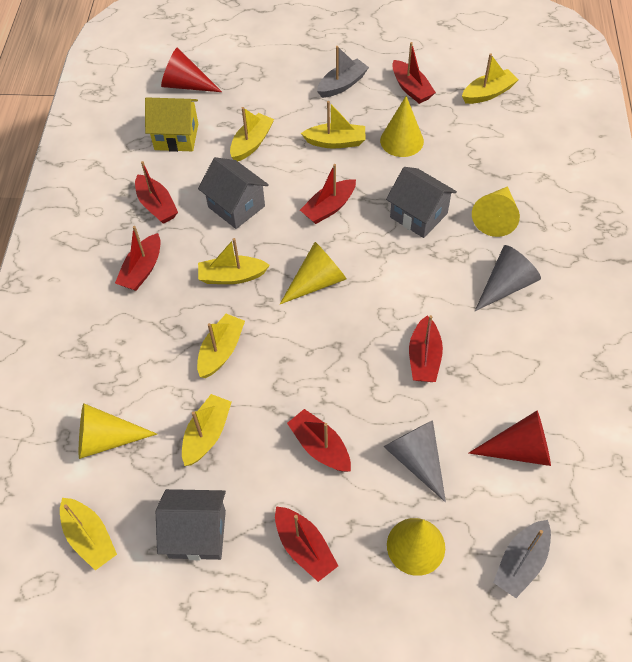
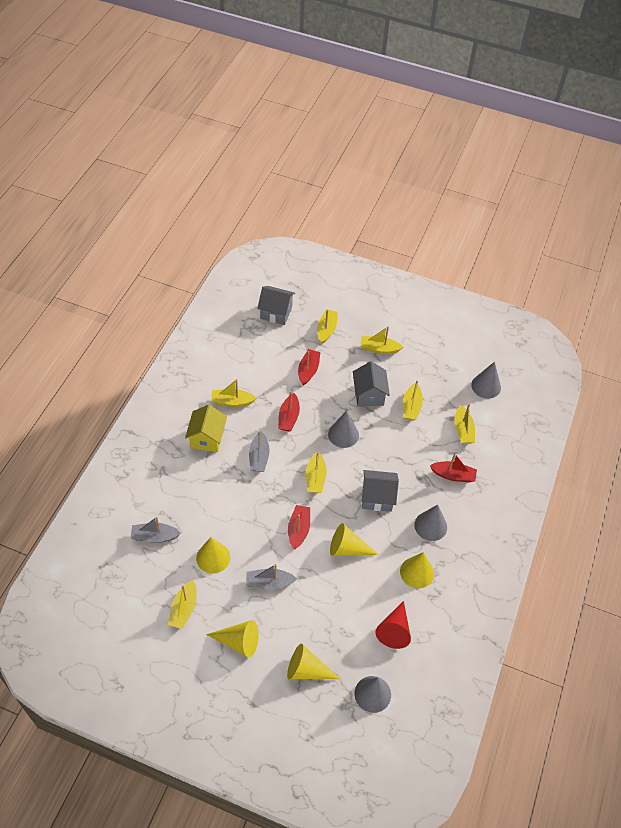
grey boat: 2 -> 3
grey cone: 2 -> 4
red boat: 7 -> 4
red cone: 2 -> 1

